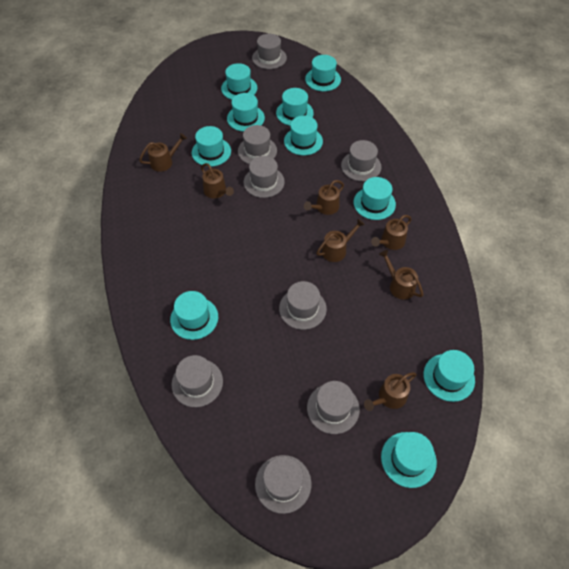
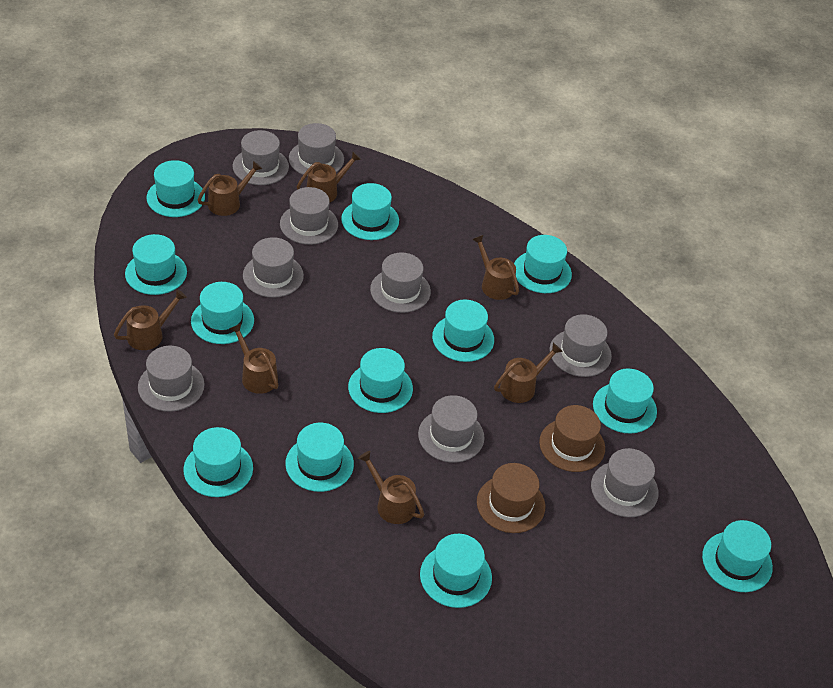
brown hat: 0 -> 2
grey hat: 8 -> 9
turquoise hat: 10 -> 12

